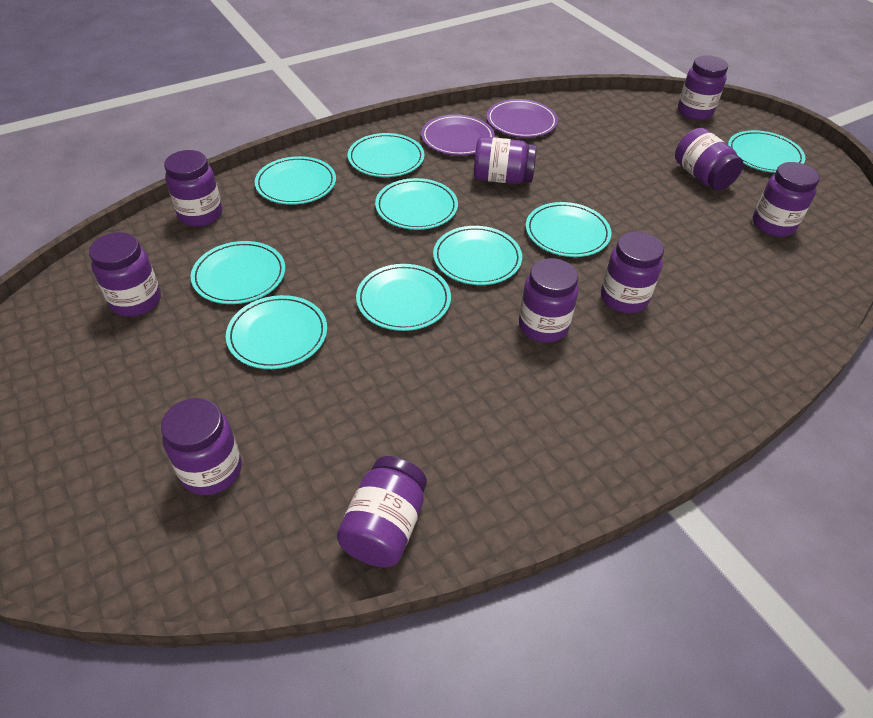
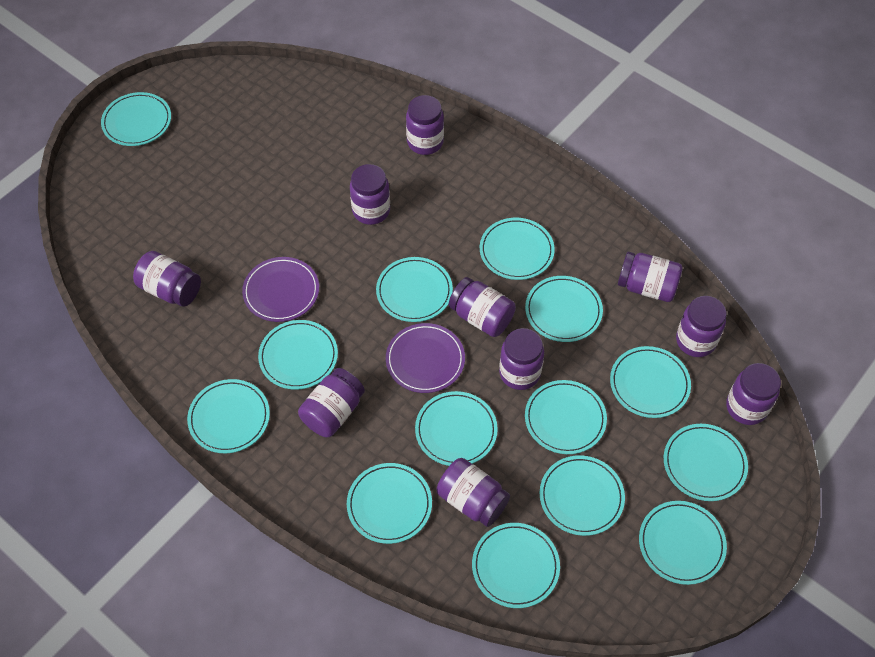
turquoise plate: 9 -> 14

